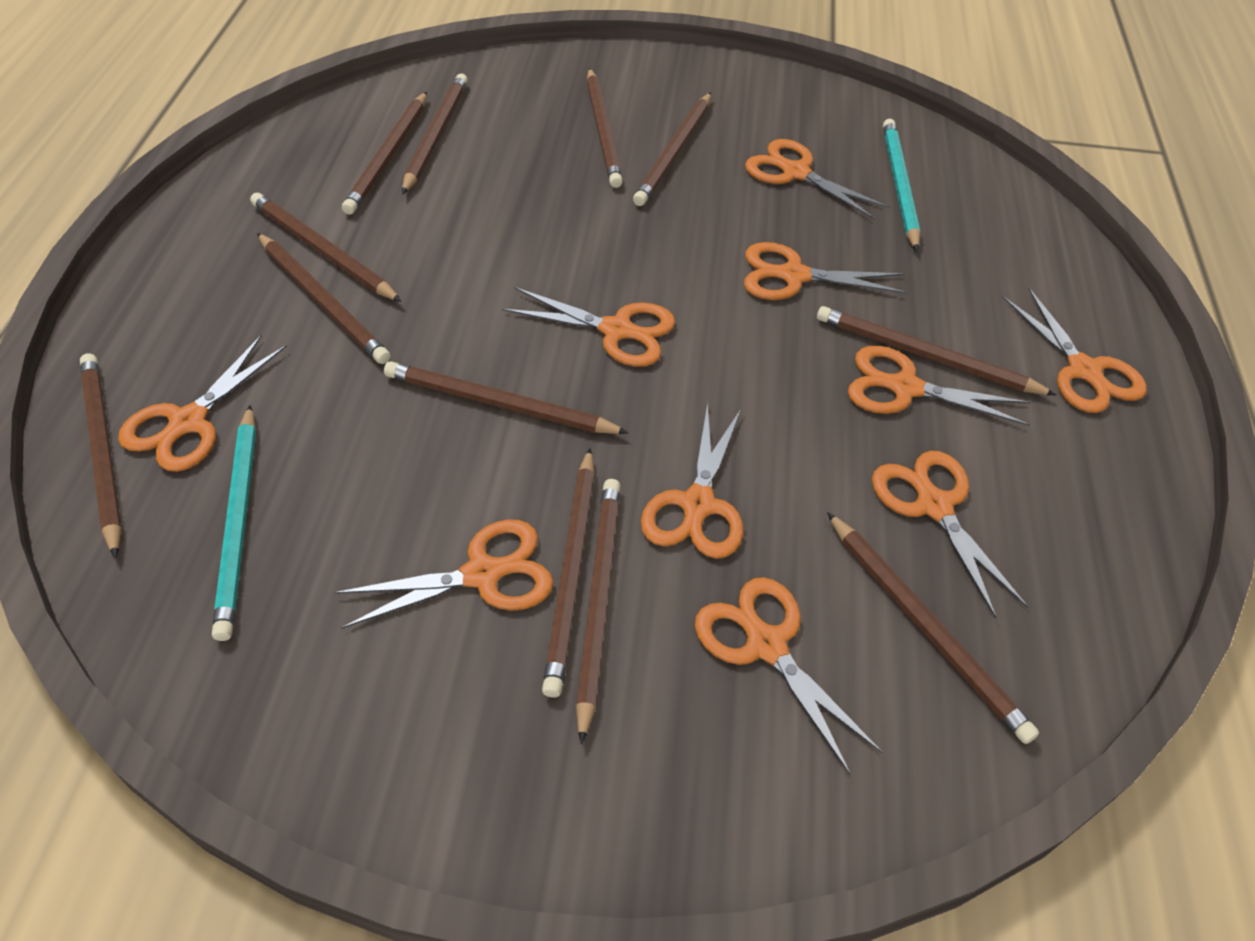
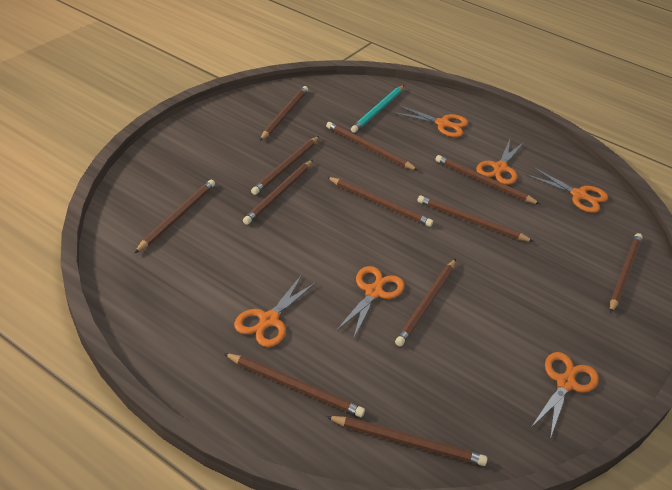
orange scissors: 10 -> 6
turquoise pencil: 2 -> 1

